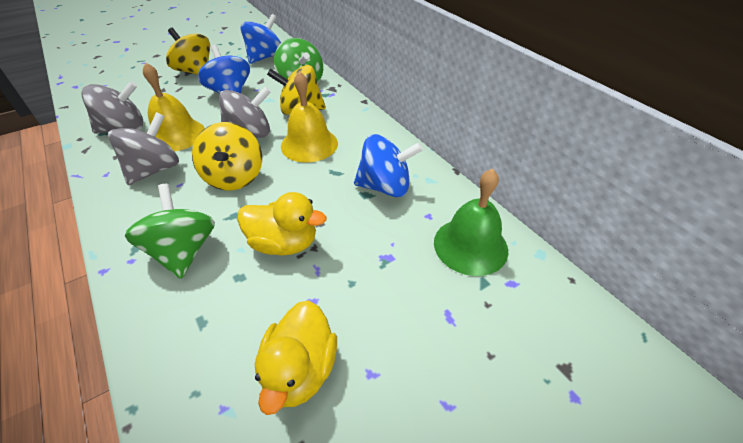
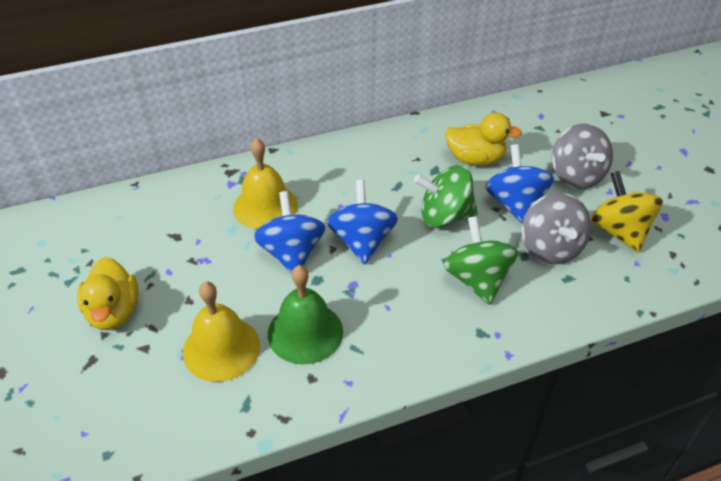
grey spinning top: 3 -> 2
yellow spinning top: 3 -> 1

